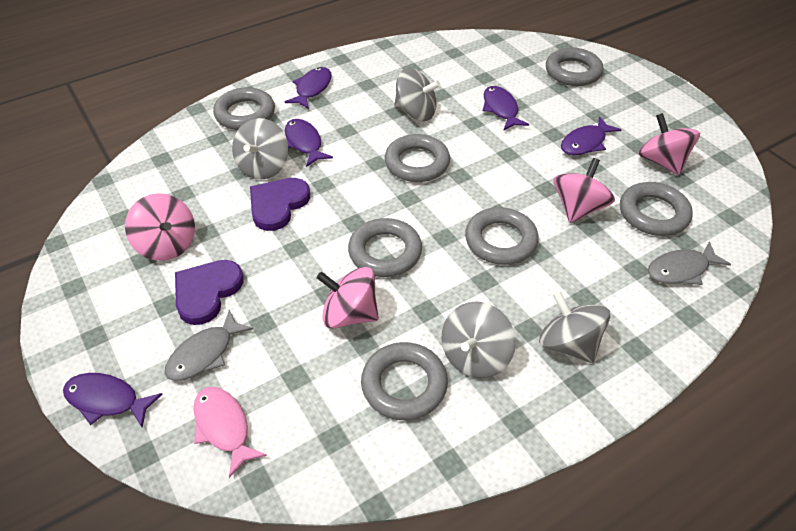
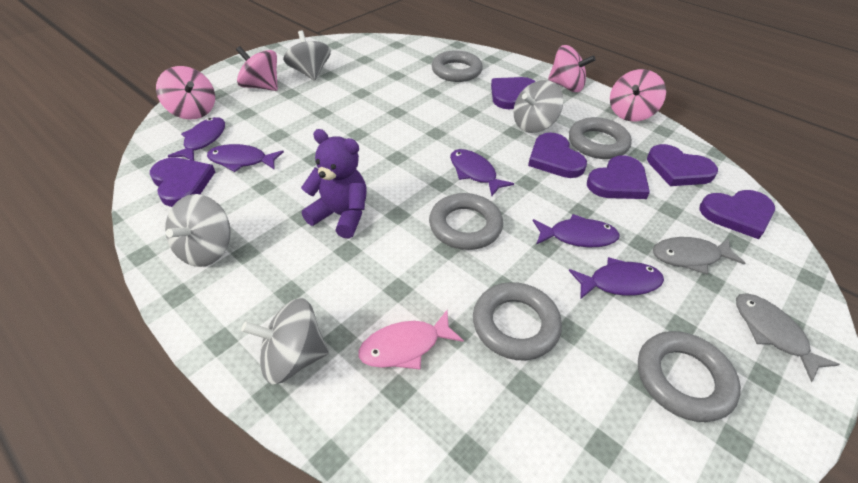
grey ring: 7 -> 5
purple heart: 2 -> 6
purple teddy bear: 0 -> 1

